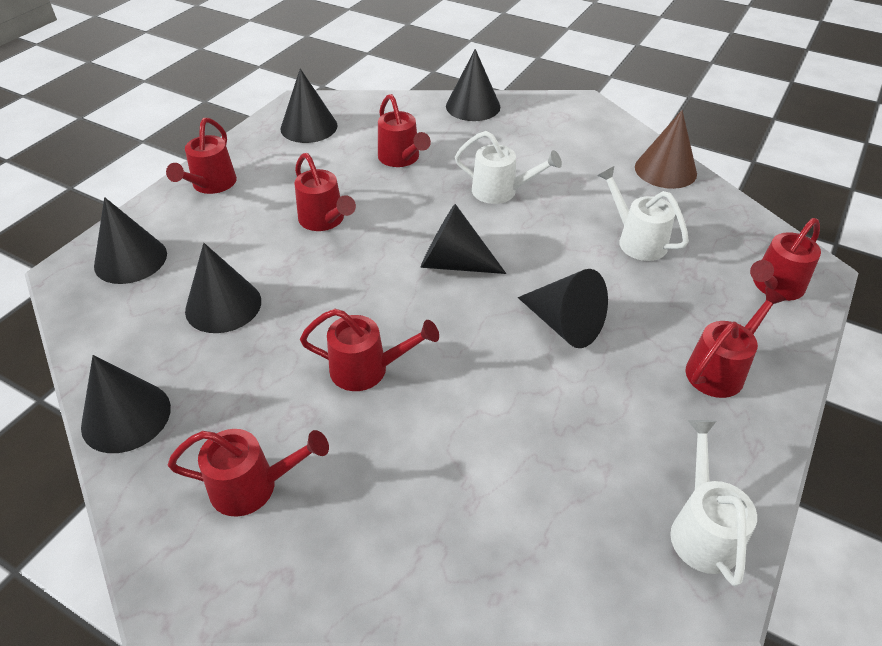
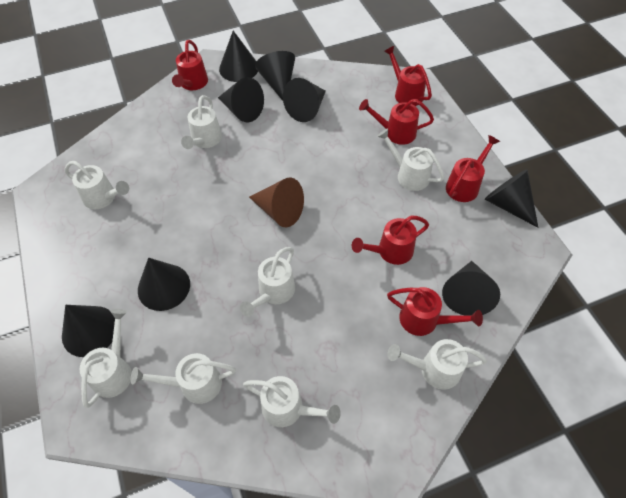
black cone: 7 -> 8
red watering can: 7 -> 6
white watering can: 3 -> 8

